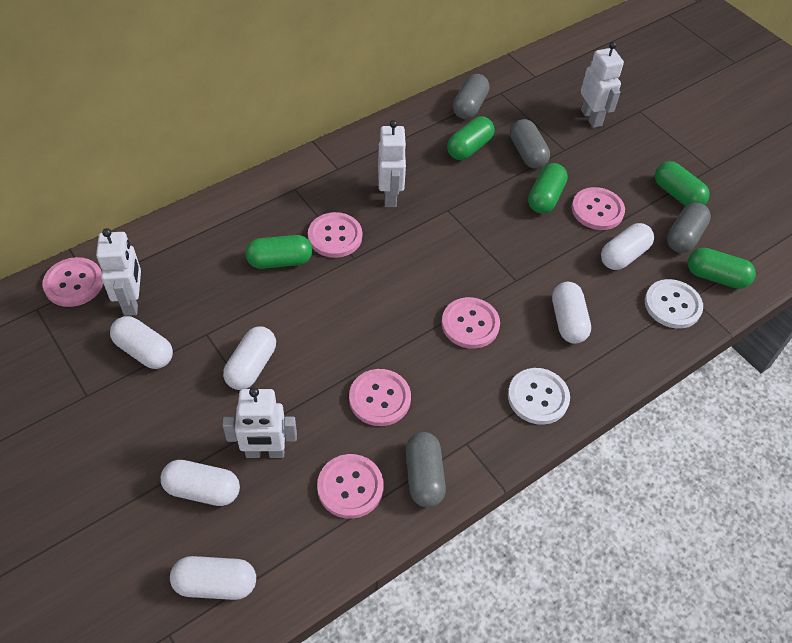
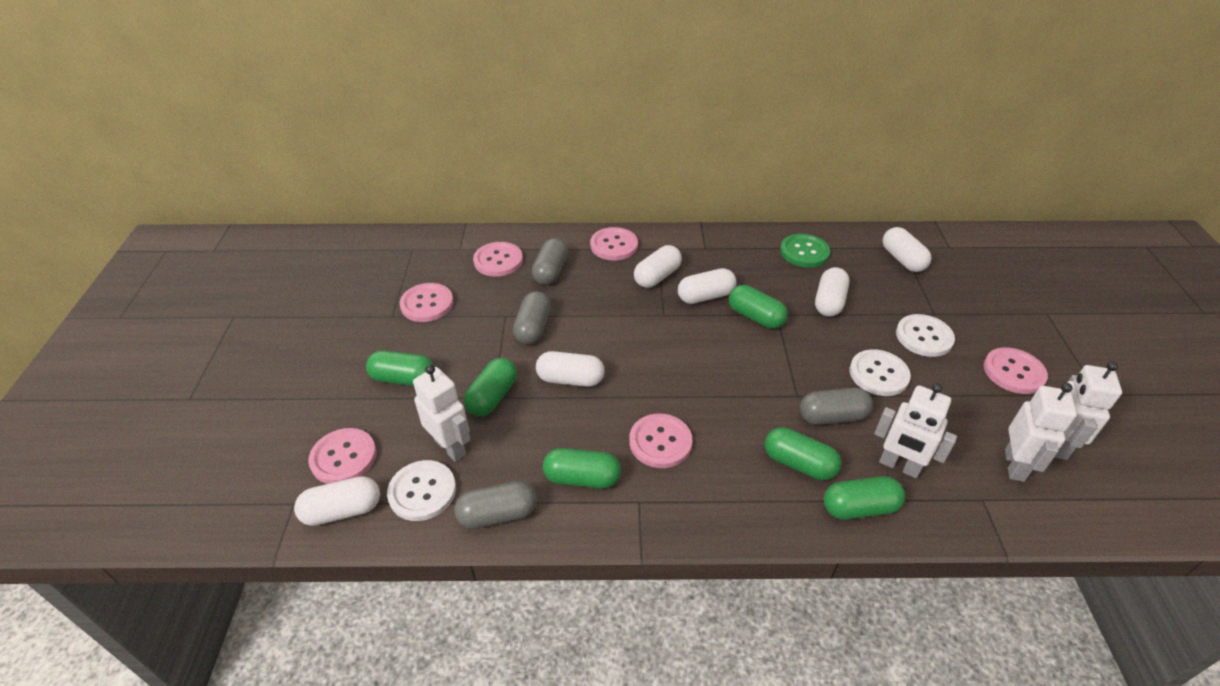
green button: 0 -> 1
green capsule: 5 -> 6
white button: 2 -> 3

